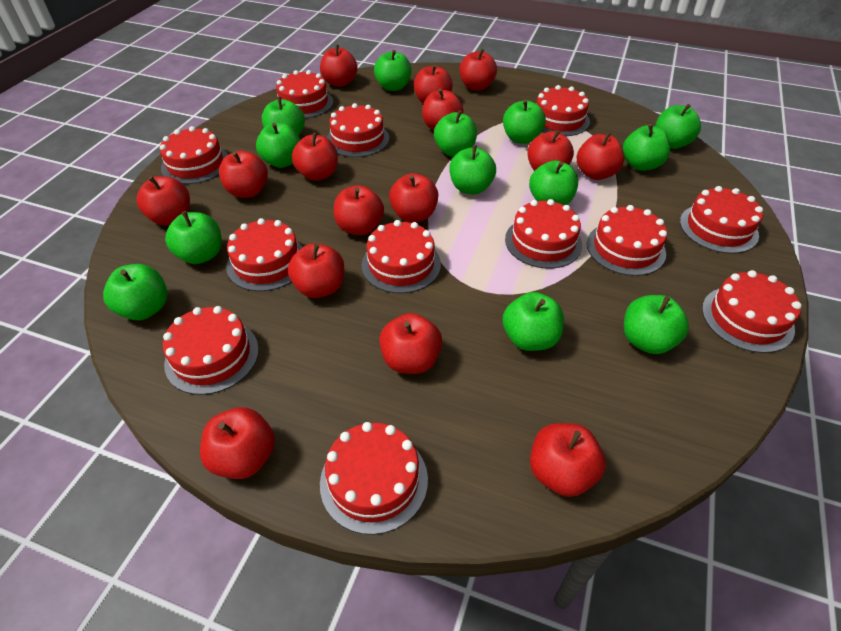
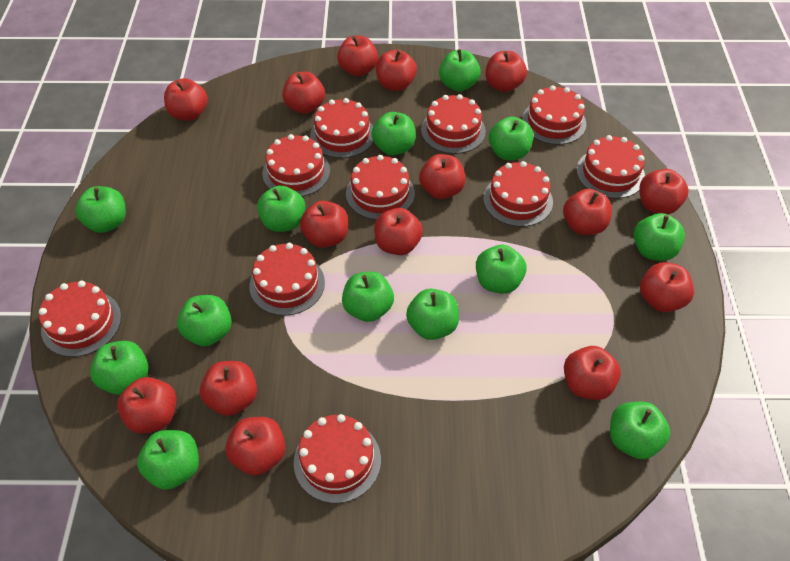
red cake: 12 -> 10

